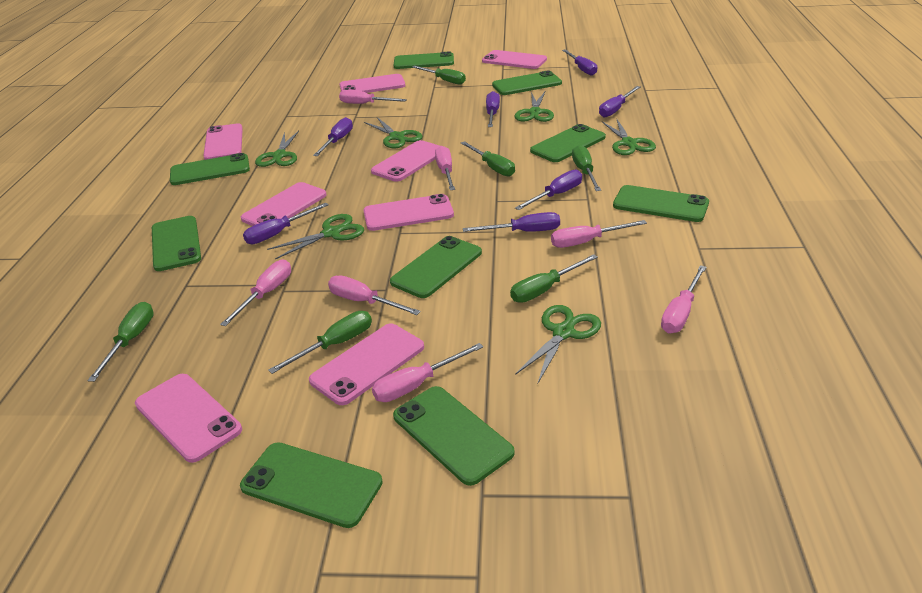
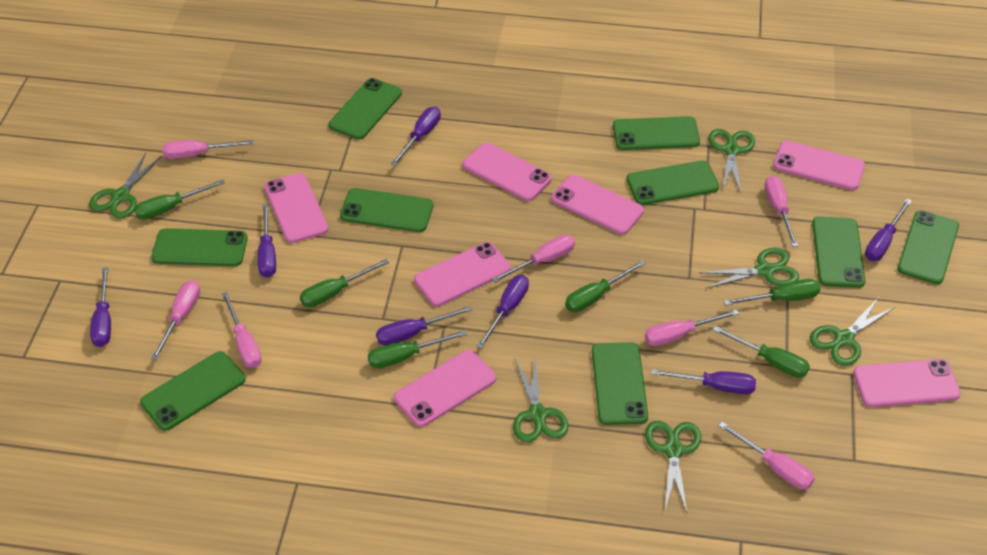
pink phone: 8 -> 7

